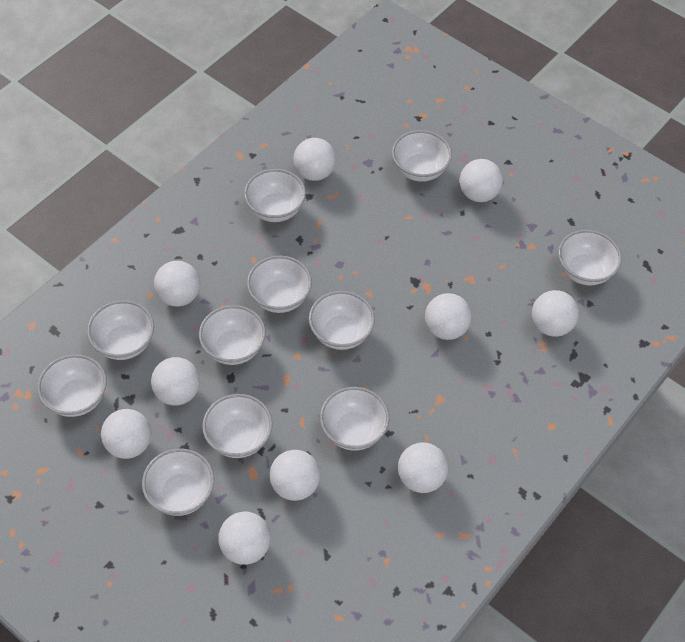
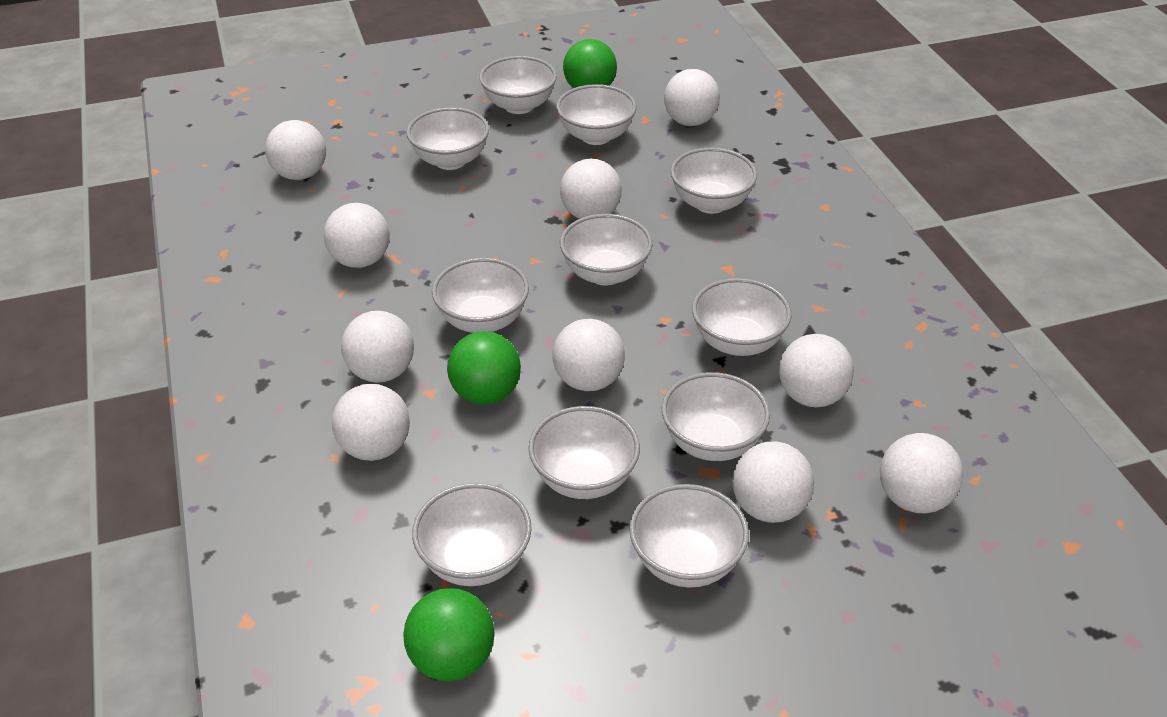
green ball: 0 -> 3

